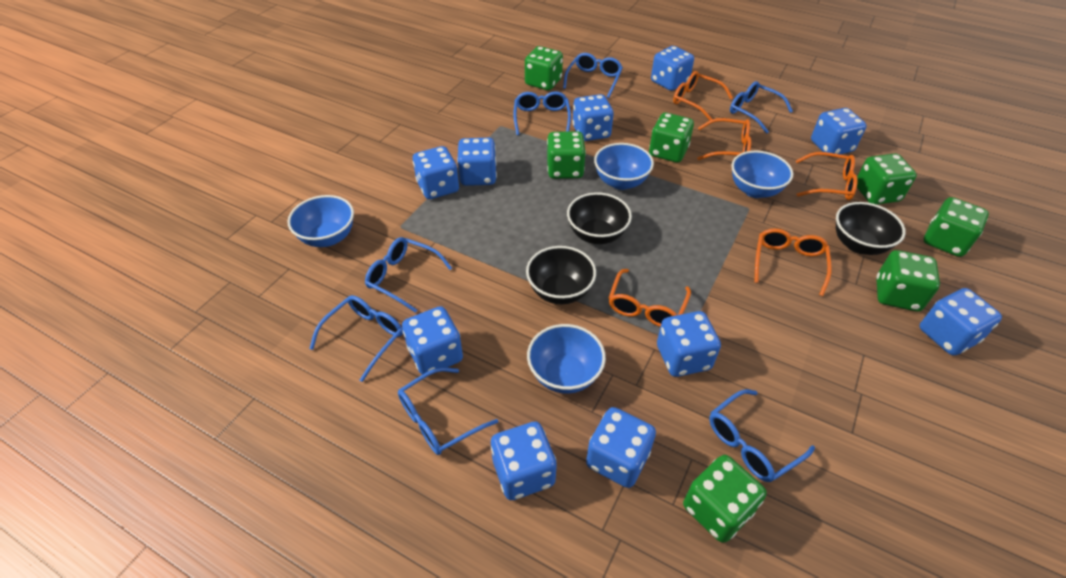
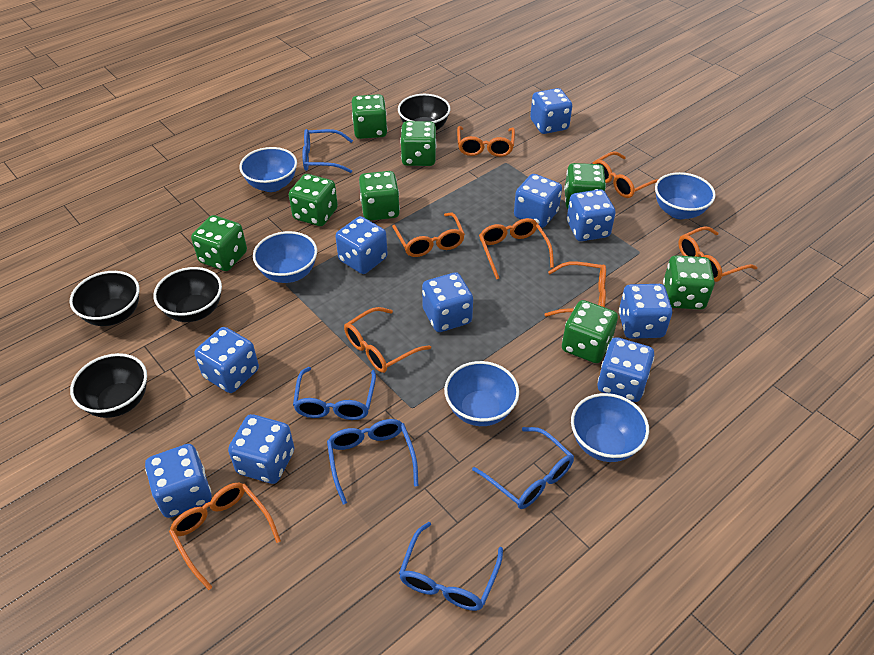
black bowl: 3 -> 4
blue bowl: 4 -> 5
blue glasses: 7 -> 5
green dice: 7 -> 8
orange glasses: 5 -> 8

